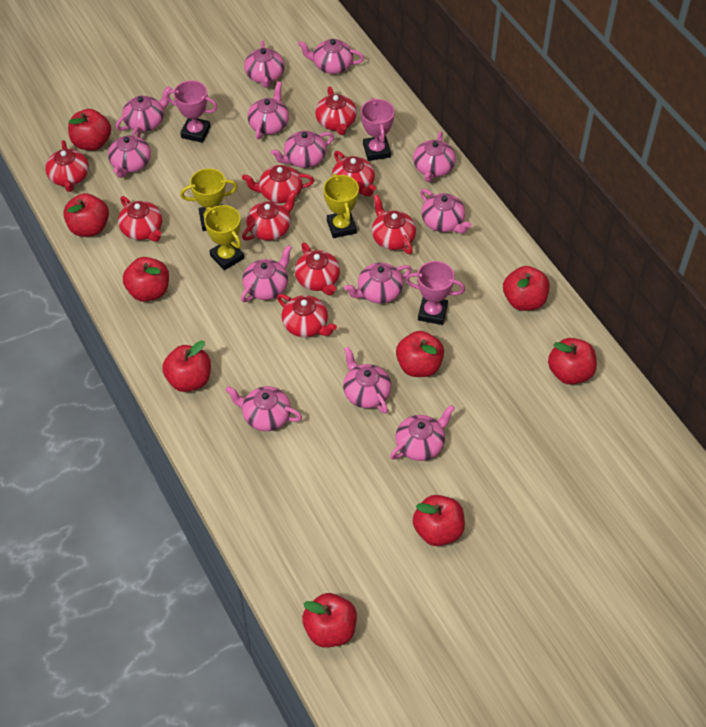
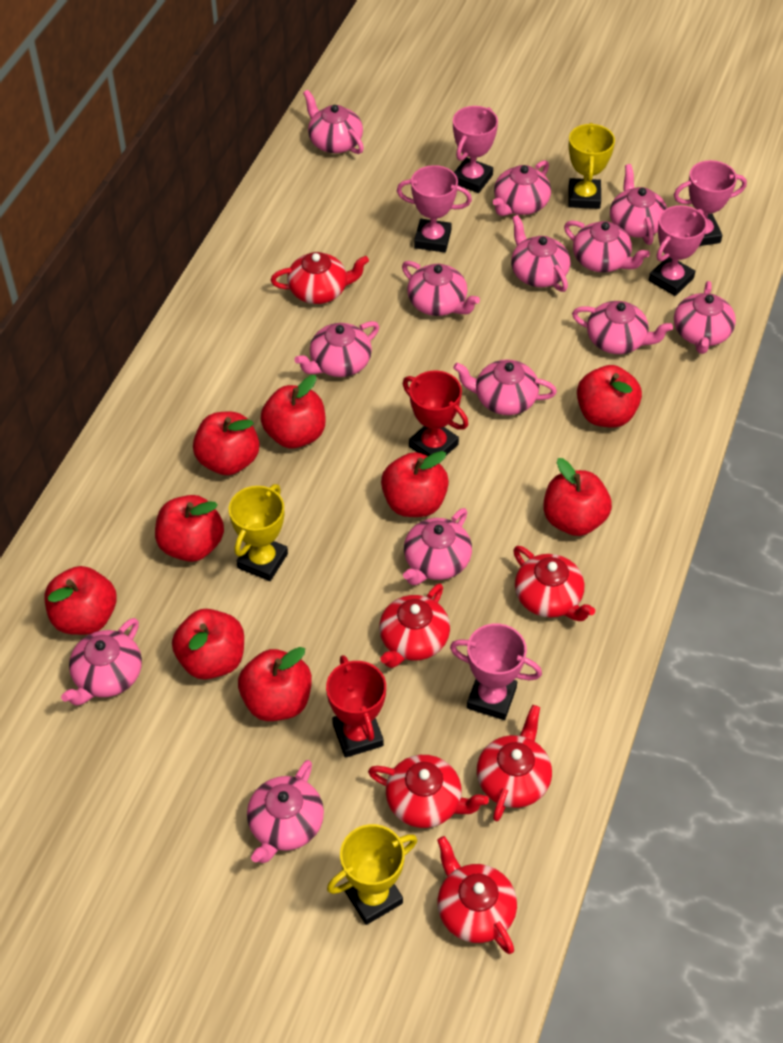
pink trophy: 3 -> 5
red teapot: 9 -> 6
red trophy: 0 -> 2

